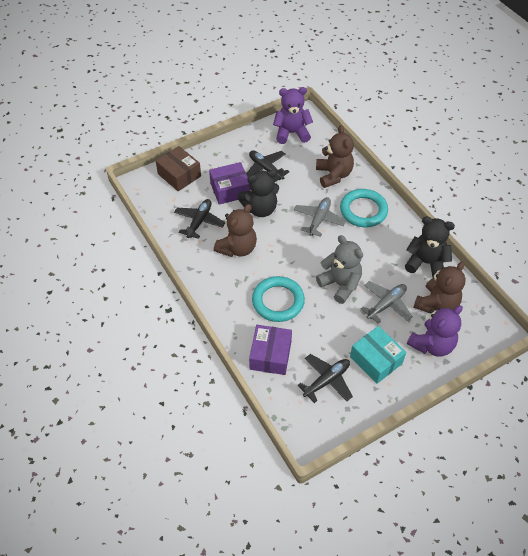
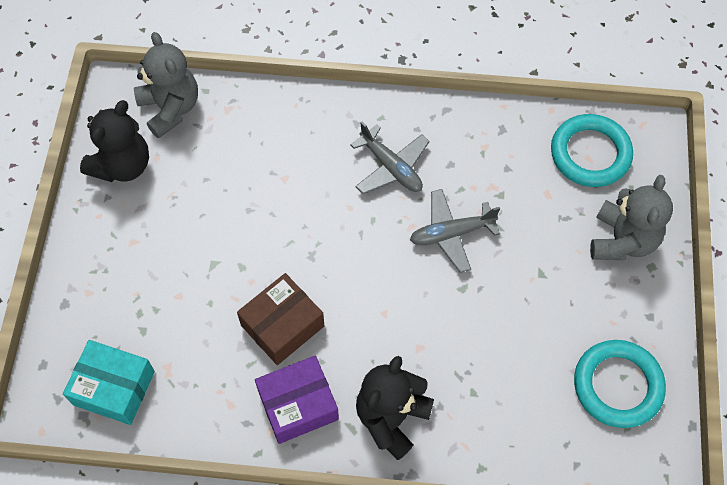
black plane: 3 -> 0
brown teddy bear: 3 -> 0
grey teddy bear: 1 -> 2
purple box: 2 -> 1
purple teddy bear: 2 -> 0

